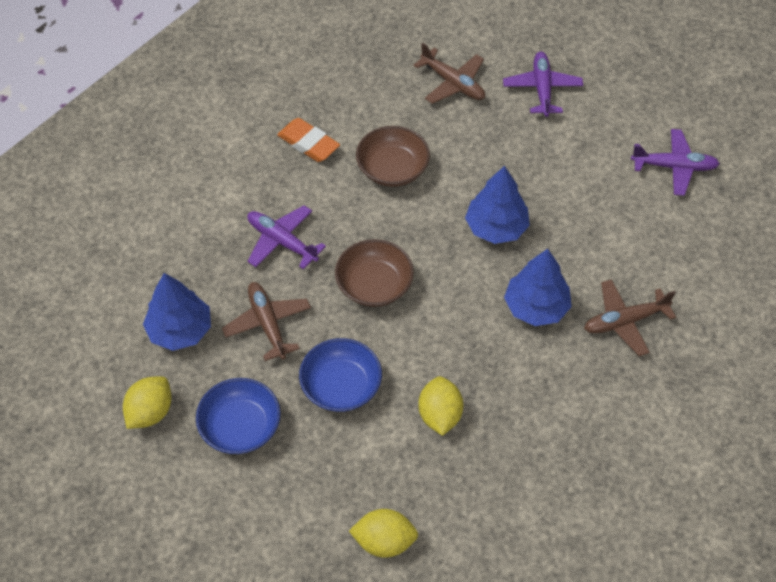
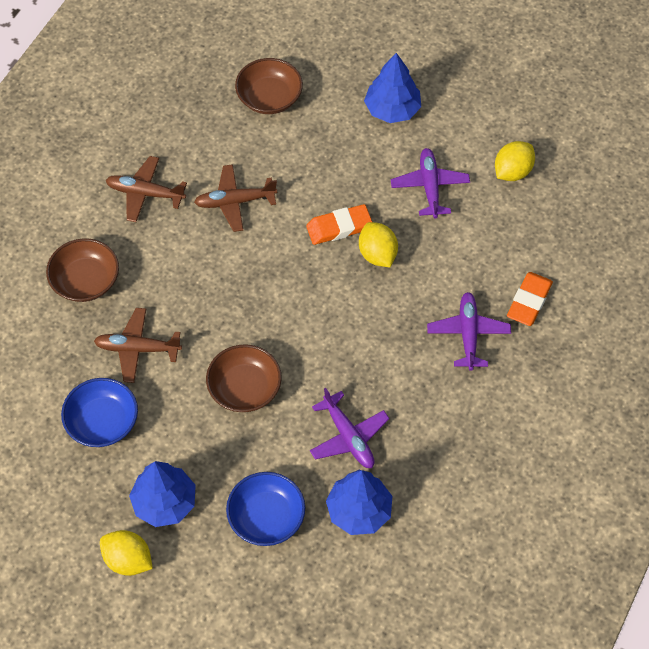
brown bowl: 2 -> 3
orange eraser: 1 -> 2

